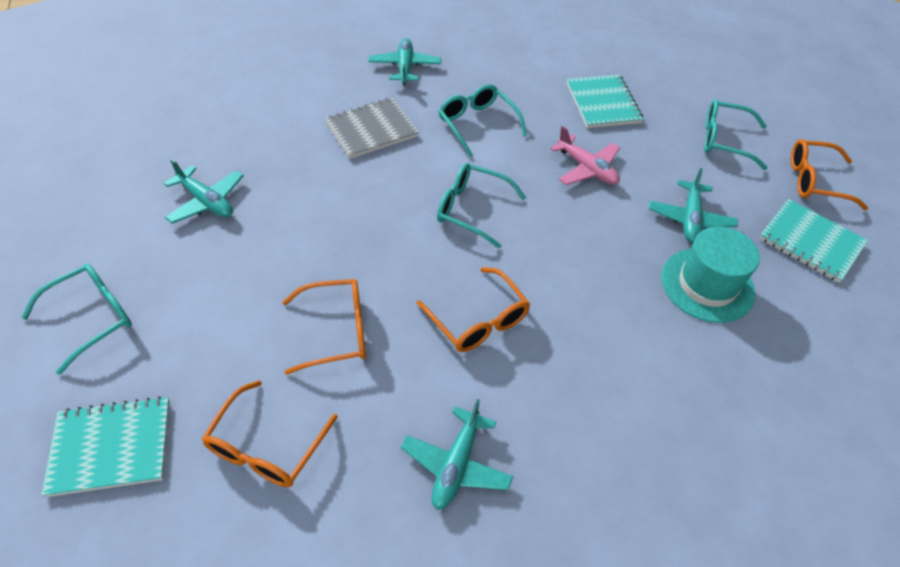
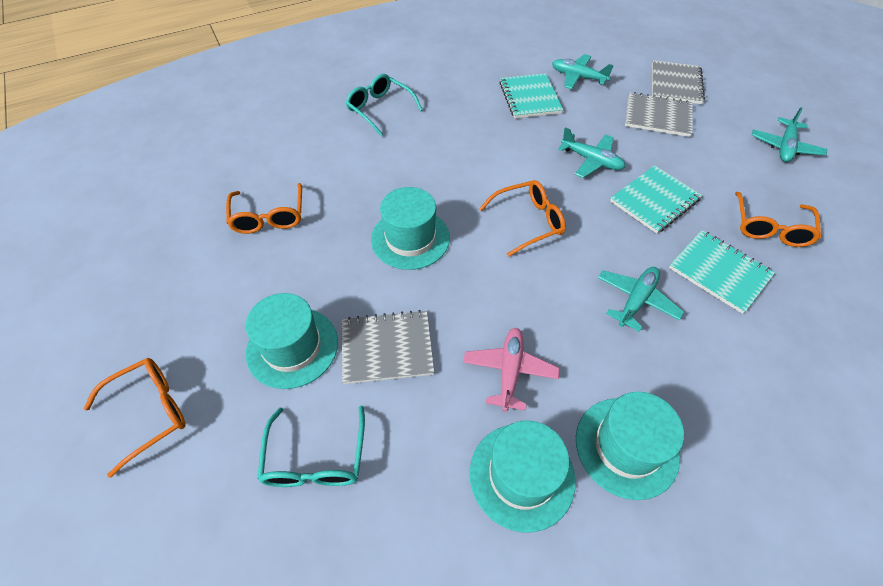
grey notebook: 1 -> 3
turquoise glasses: 4 -> 2
turquoise hat: 1 -> 4

